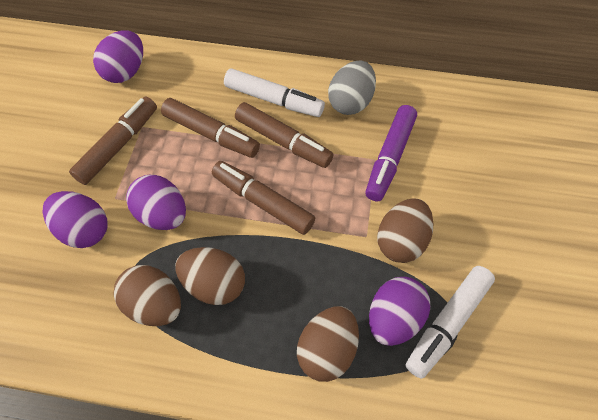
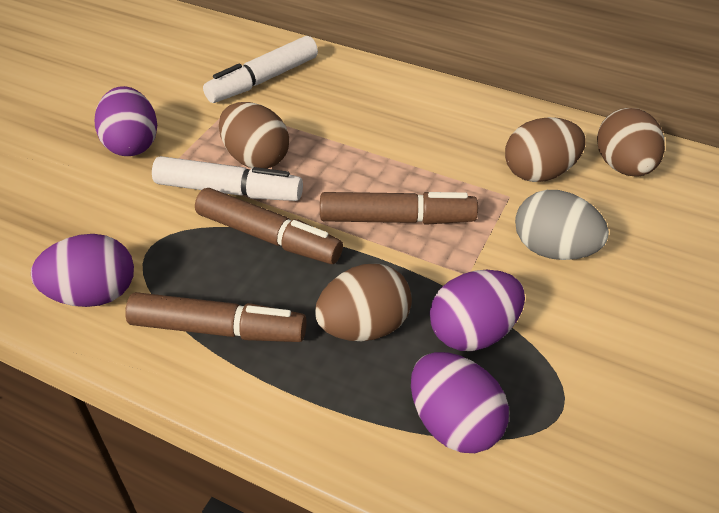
brown marker: 4 -> 3
purple marker: 1 -> 0

